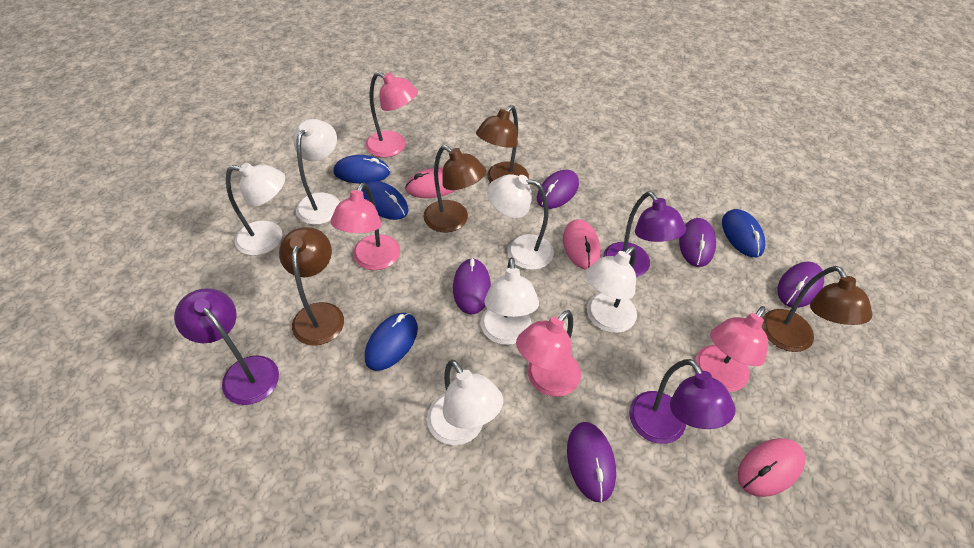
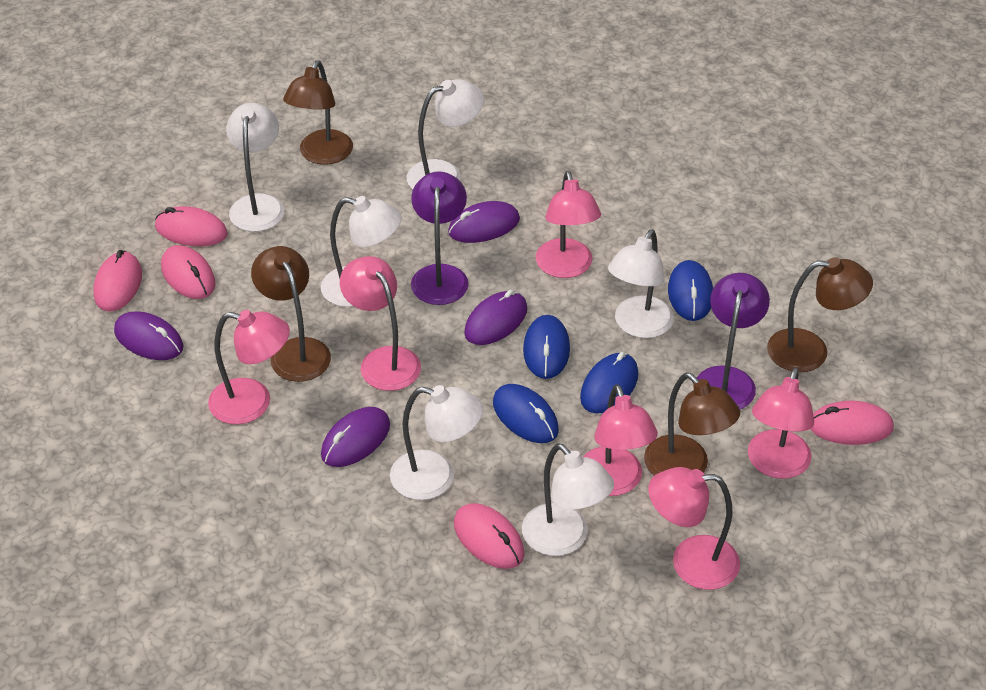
pink lamp: 4 -> 6
pink mouse: 3 -> 5
purple lamp: 3 -> 2
purple mouse: 5 -> 4

